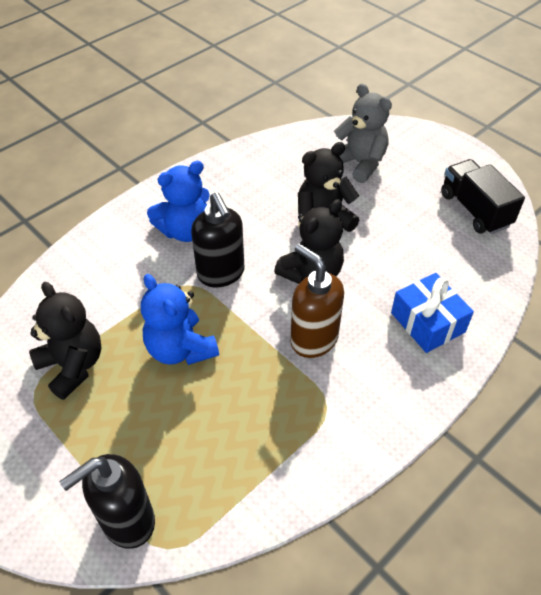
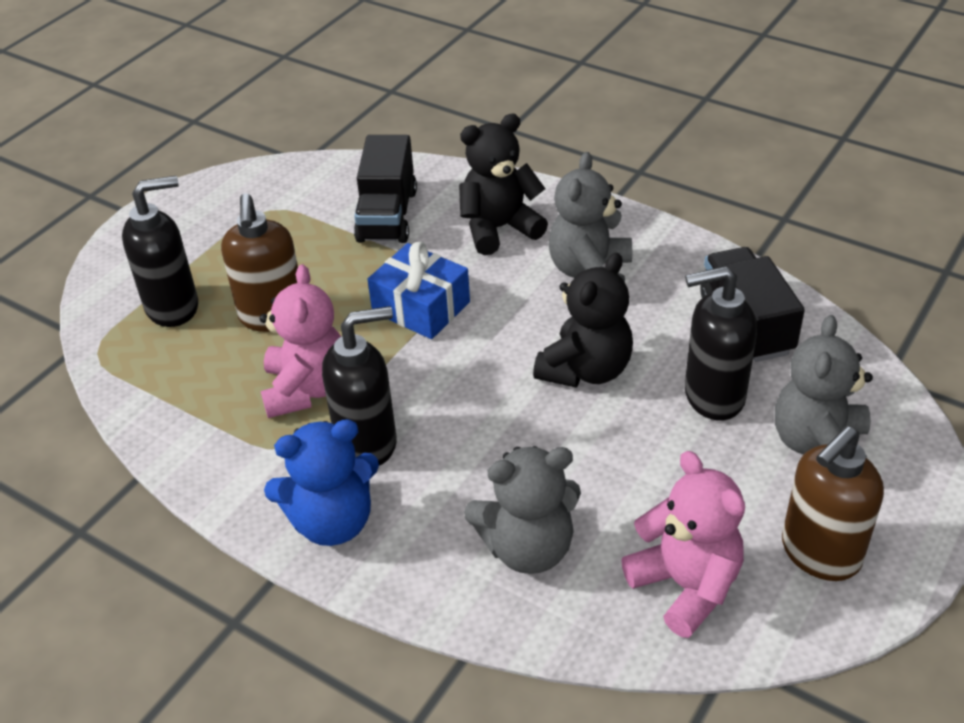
black soap dispenser: 2 -> 3
black teddy bear: 3 -> 2
black truck: 1 -> 2
blue teddy bear: 2 -> 1
brown soap dispenser: 1 -> 2
grey teddy bear: 1 -> 3
pink teddy bear: 0 -> 2

